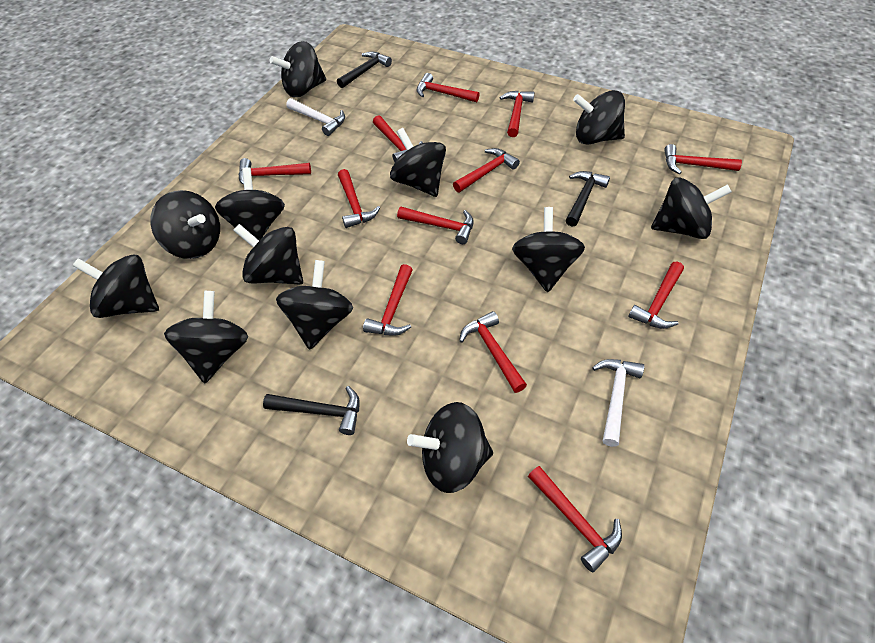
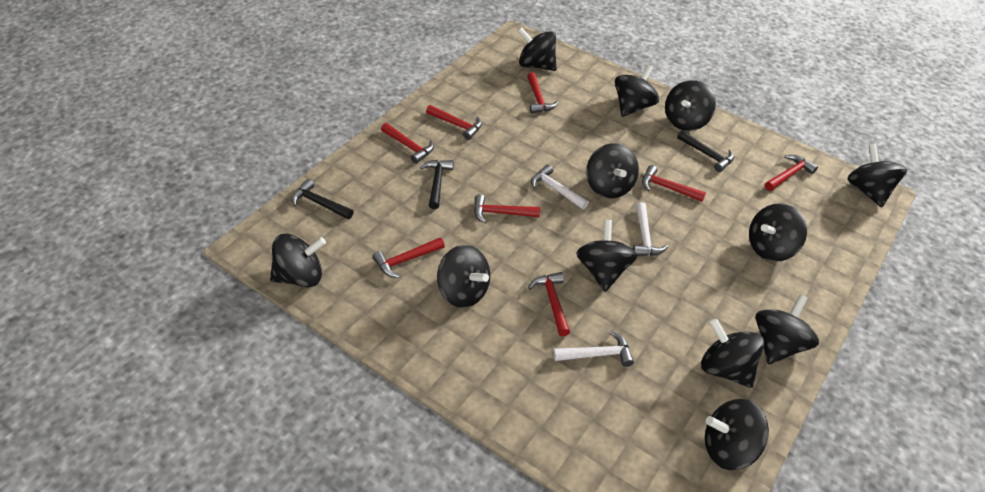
red hammer: 12 -> 8
white hammer: 2 -> 3

